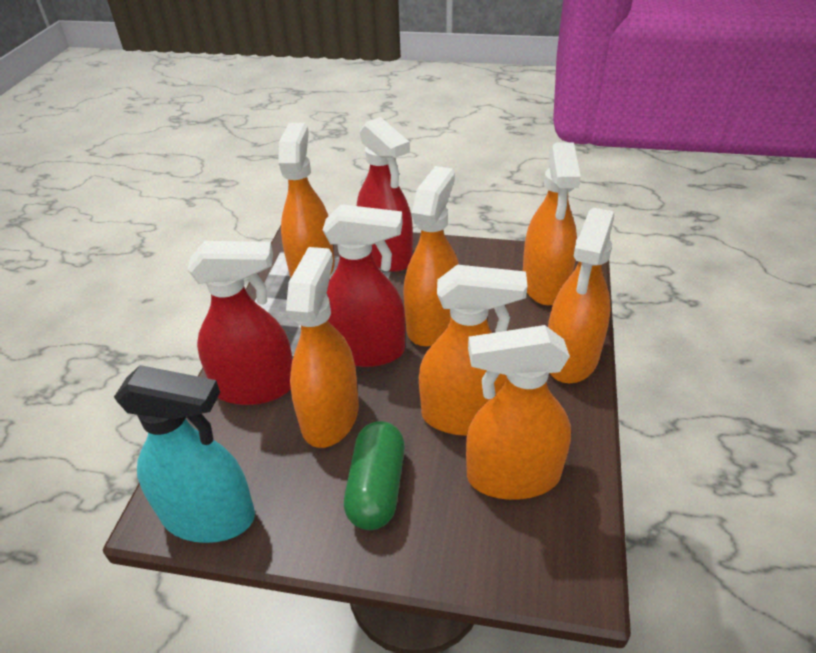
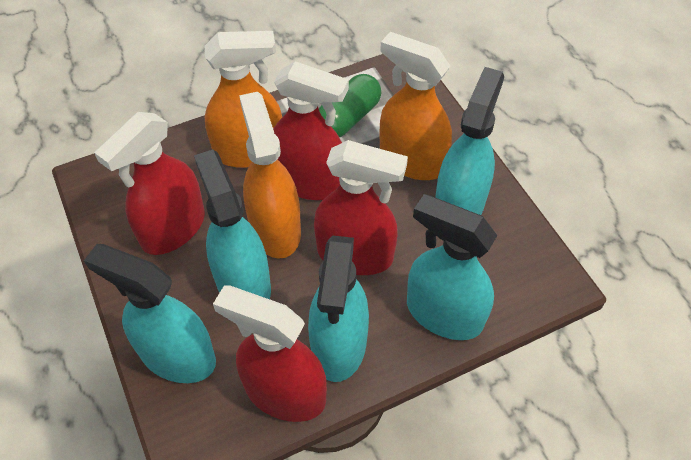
orange spray bottle: 7 -> 3
red spray bottle: 3 -> 4
turquoise spray bottle: 1 -> 5

